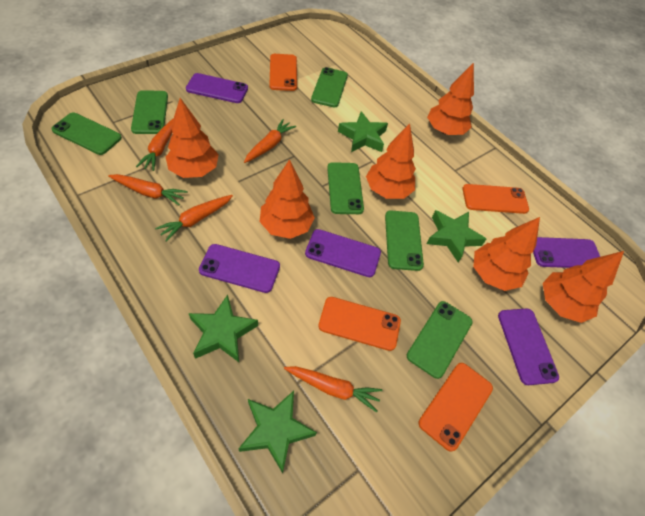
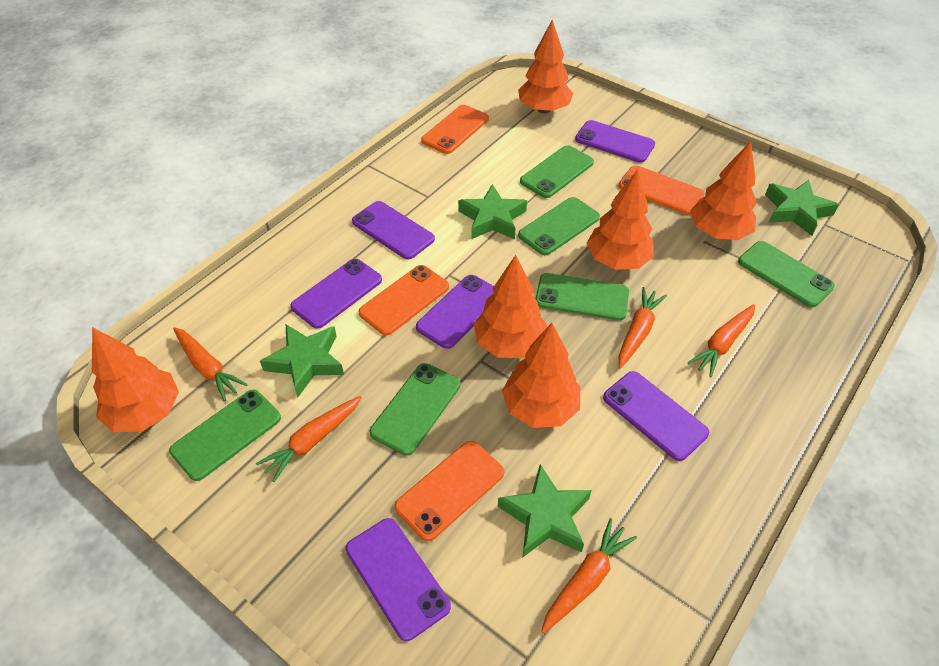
purple phone: 5 -> 6

